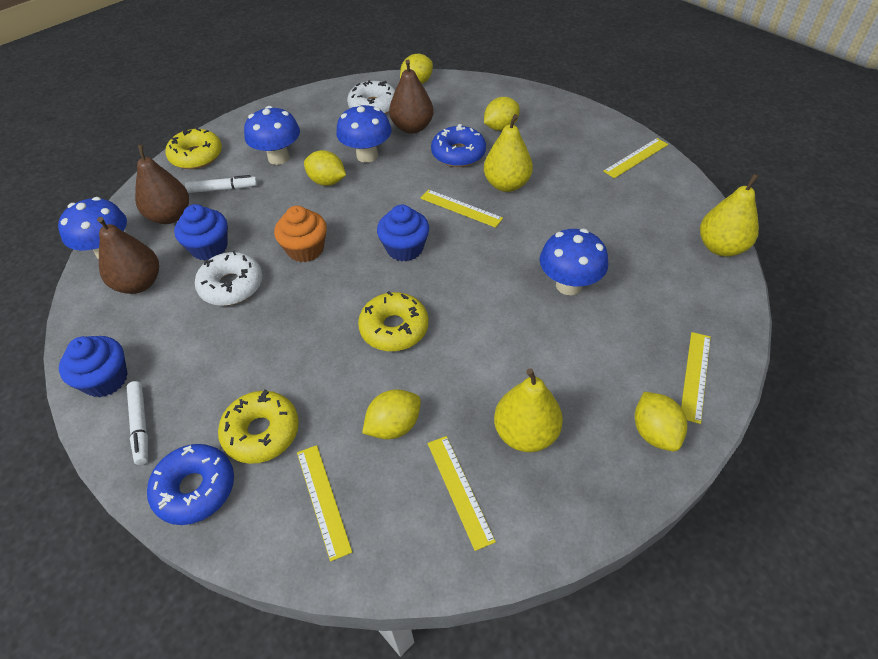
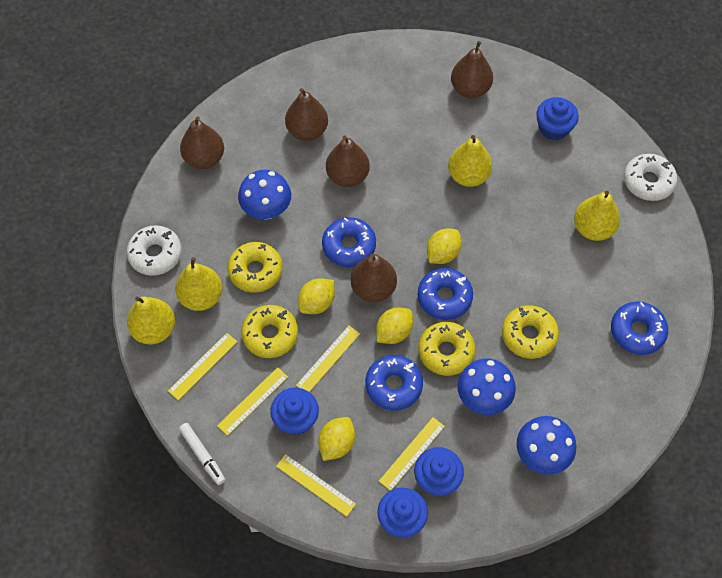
blue cupcake: 3 -> 4
blue donut: 2 -> 4
blue mushroom: 4 -> 3
brown pear: 3 -> 5
orange cupcake: 1 -> 0
white marker: 2 -> 1
yellow donut: 3 -> 4
yellow lemon: 5 -> 4
yellow pear: 3 -> 4

